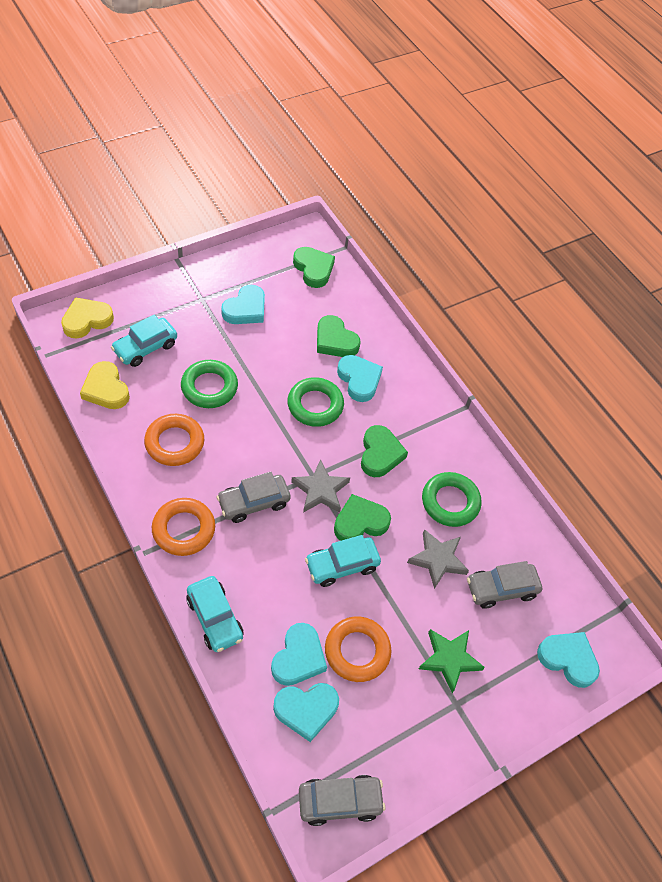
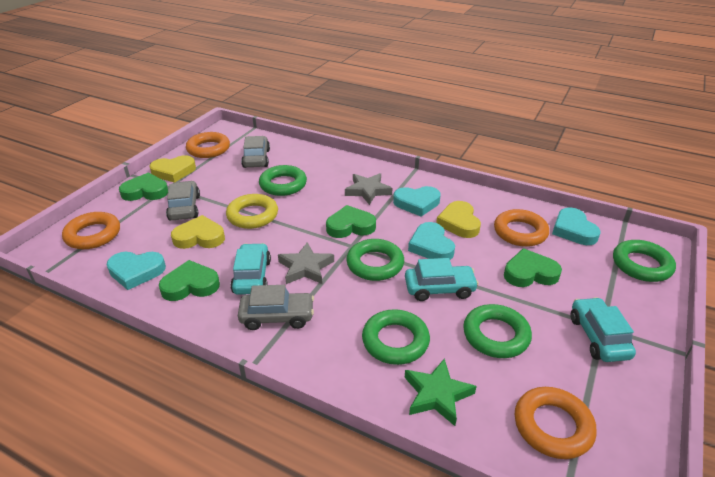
green ring: 3 -> 5
orange ring: 3 -> 4
turquoise heart: 5 -> 4
yellow heart: 2 -> 3
yellow ring: 0 -> 1

